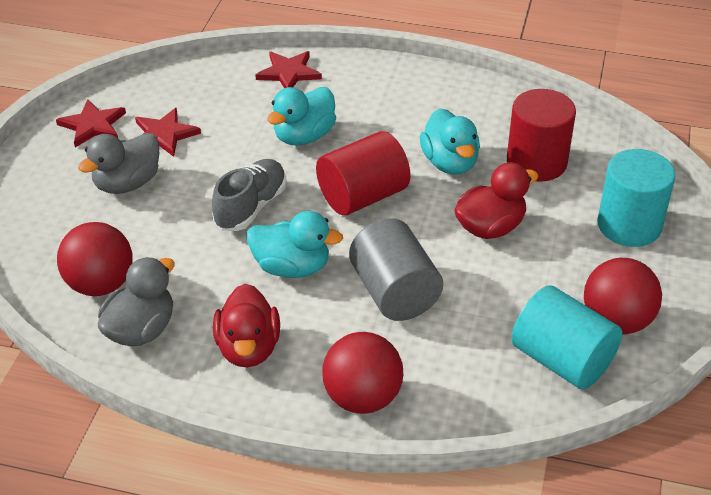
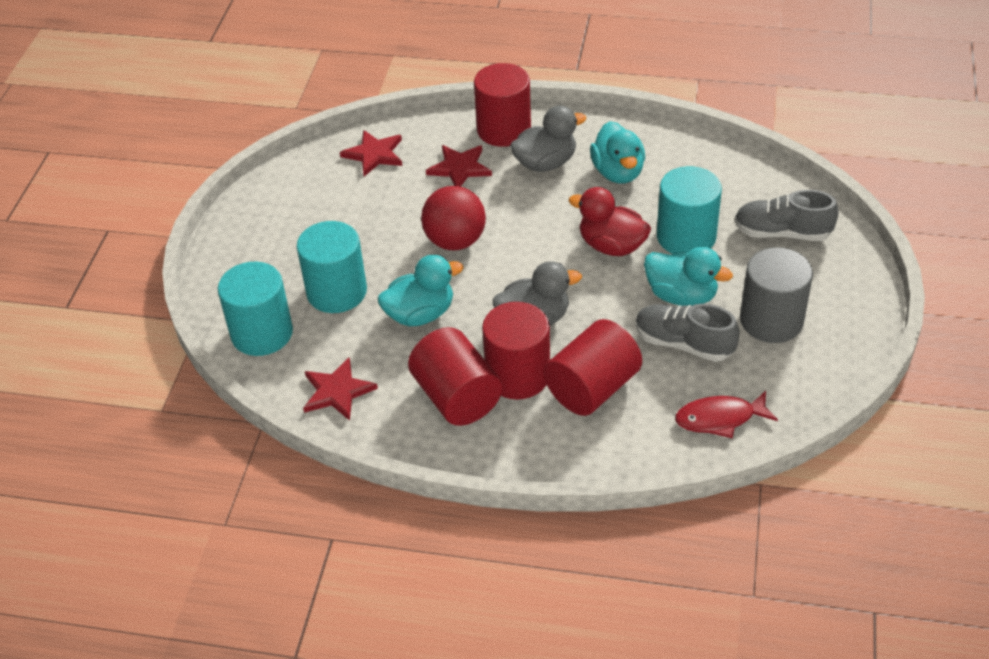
grey shoe: 1 -> 2
red ball: 3 -> 1
red cylinder: 2 -> 4
red duck: 2 -> 1
red fish: 0 -> 1
turquoise cylinder: 2 -> 3

